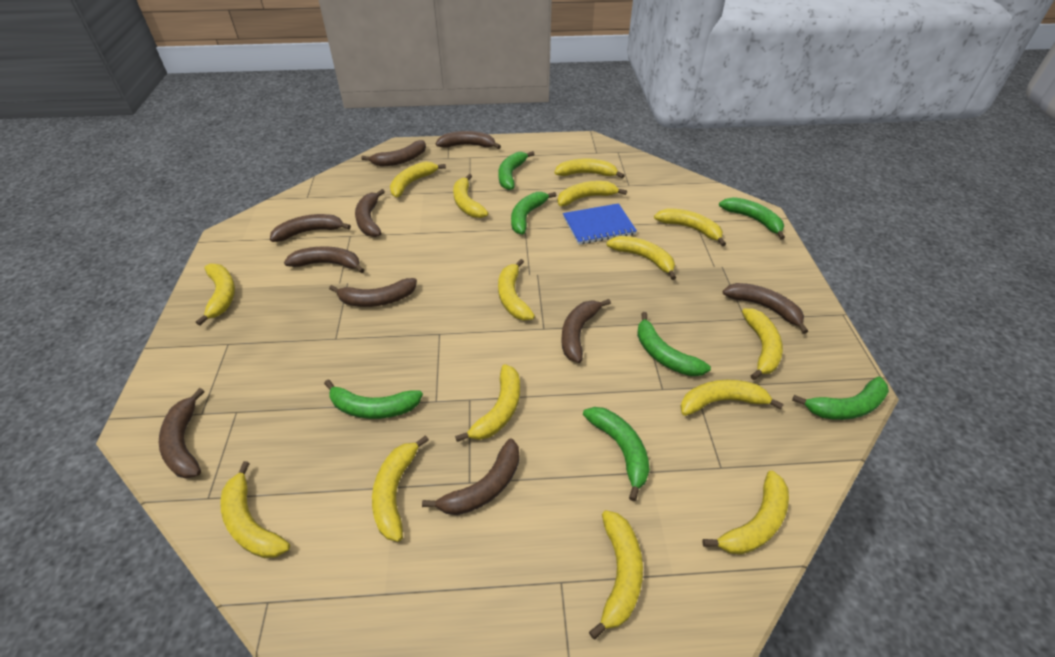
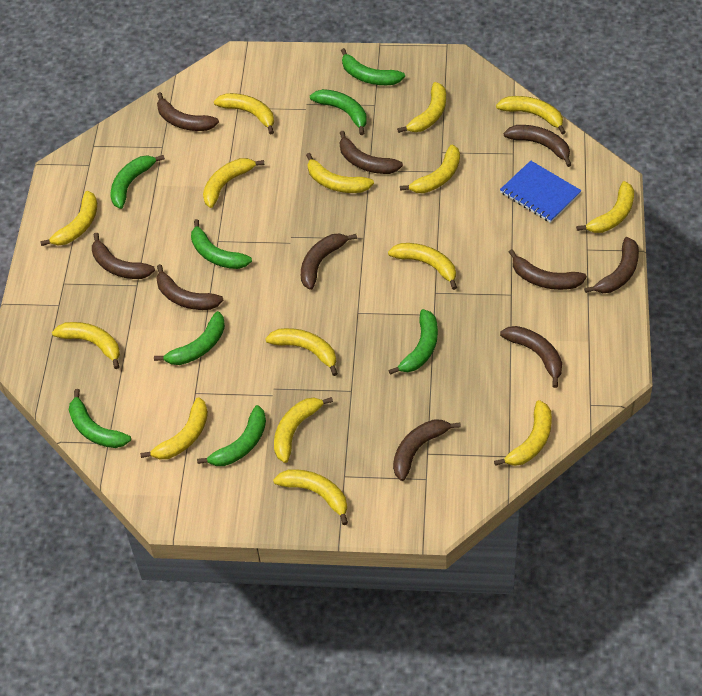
green banana: 7 -> 8

